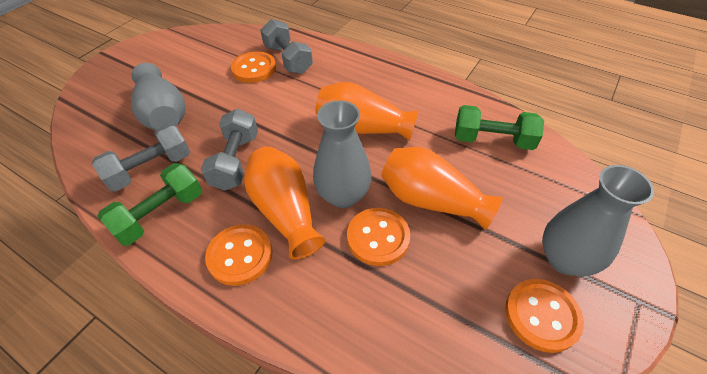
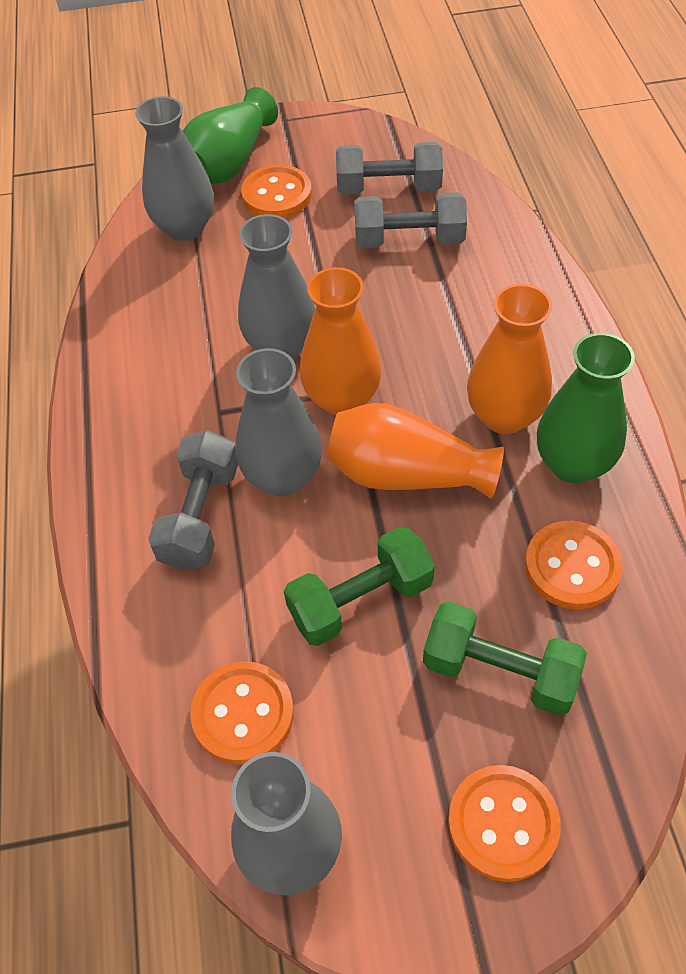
green vase: 0 -> 2
grey vase: 3 -> 4

